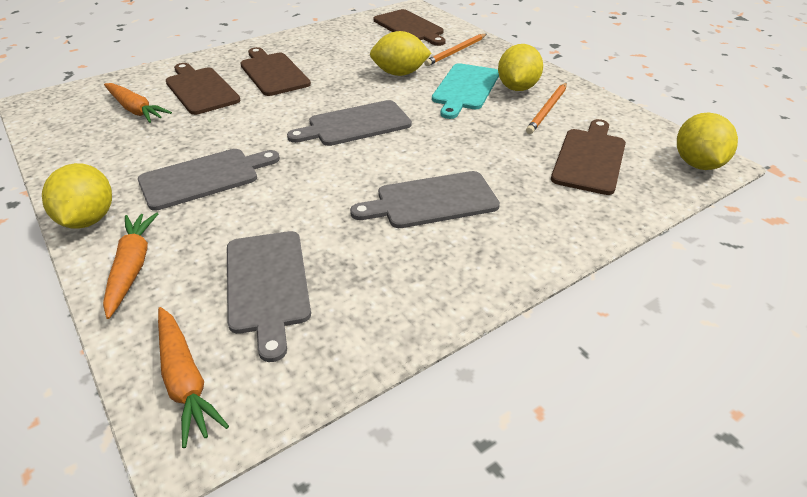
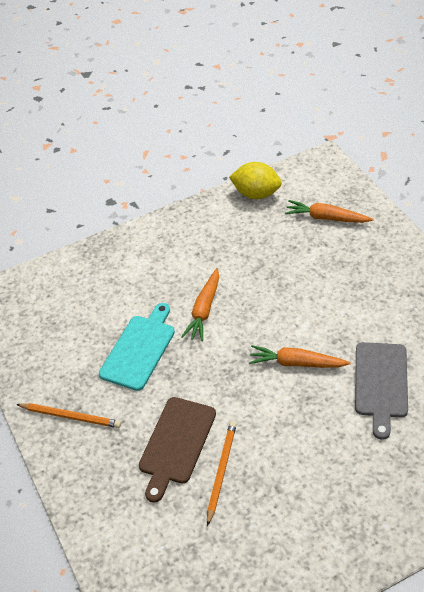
brown cutting board: 4 -> 1
grey cutting board: 4 -> 1
yellow lemon: 4 -> 1

